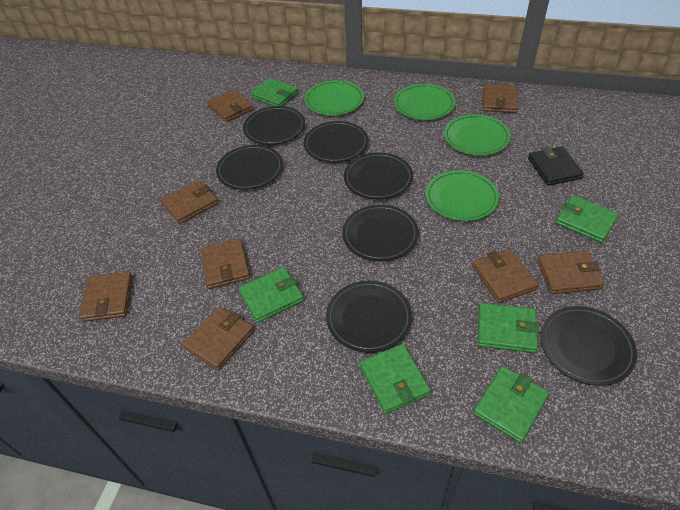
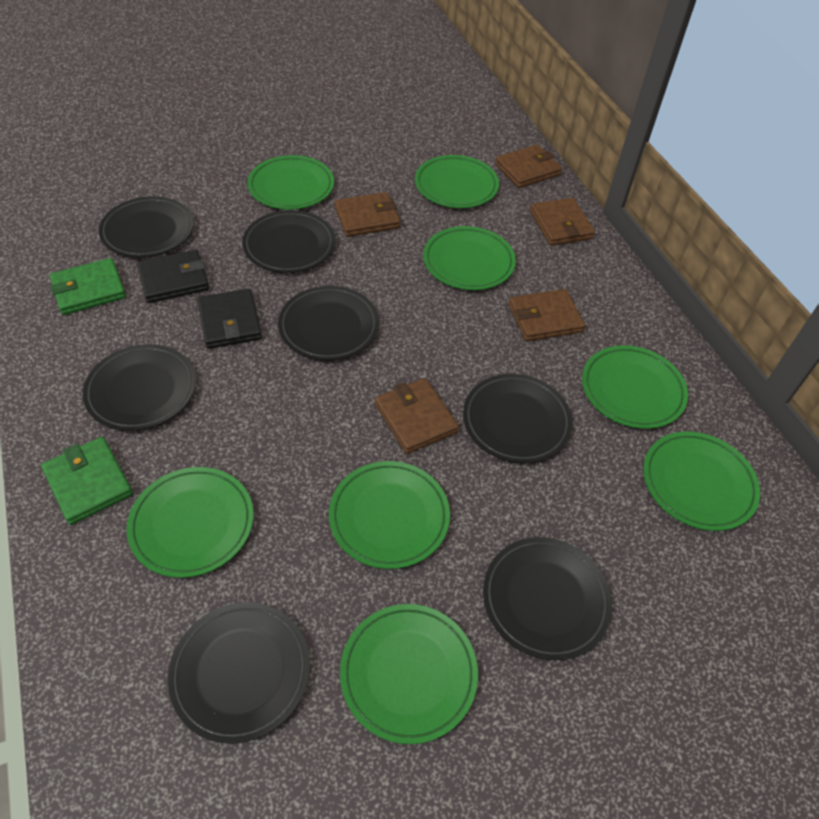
black wallet: 1 -> 2
brown wallet: 8 -> 5
green plate: 4 -> 8
green wallet: 6 -> 2

